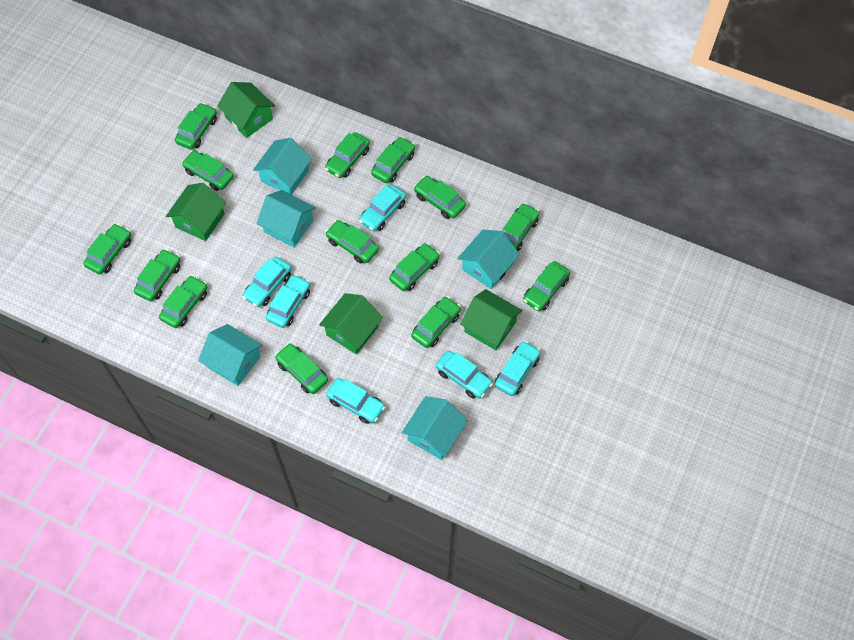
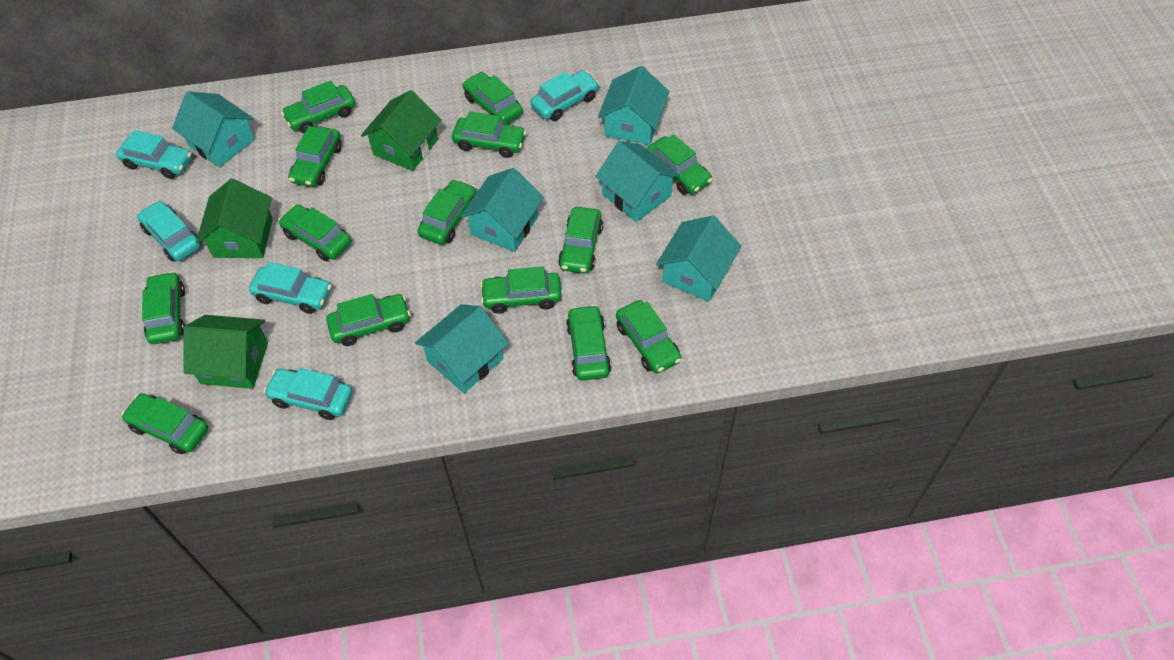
green house: 4 -> 3
turquoise car: 6 -> 5
turquoise house: 5 -> 6

